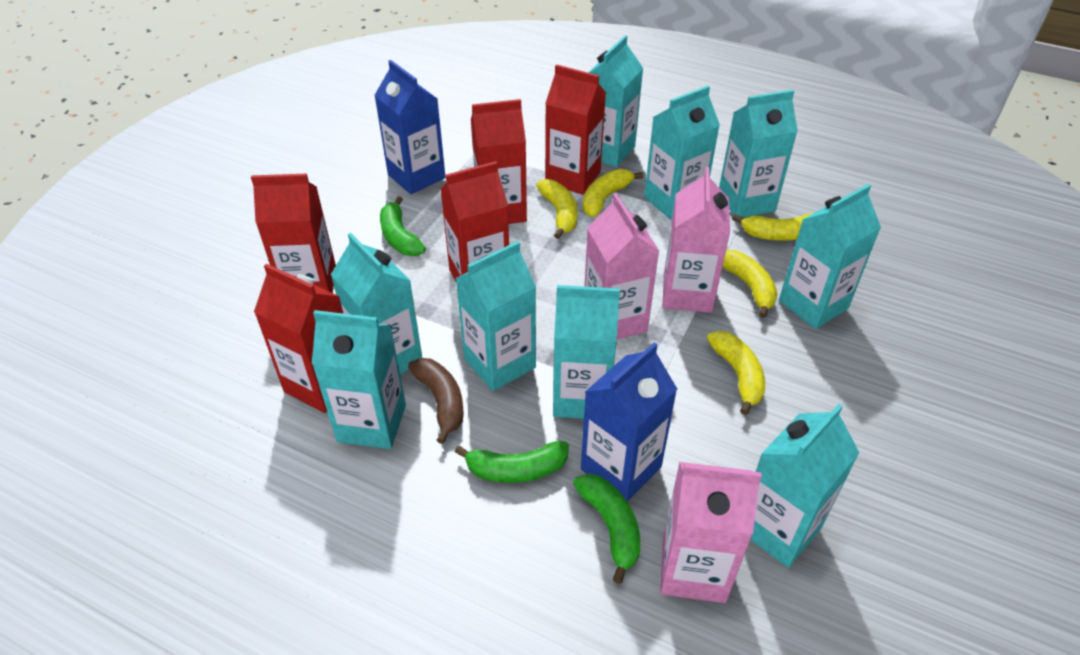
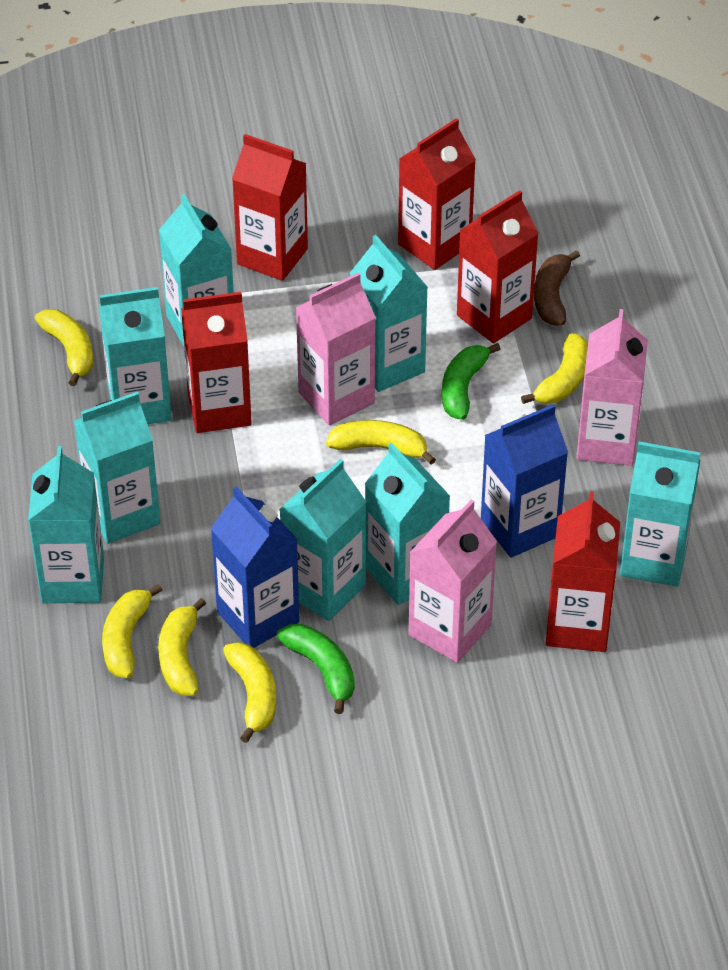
green banana: 3 -> 2
turquoise carton: 9 -> 8
yellow banana: 5 -> 6

